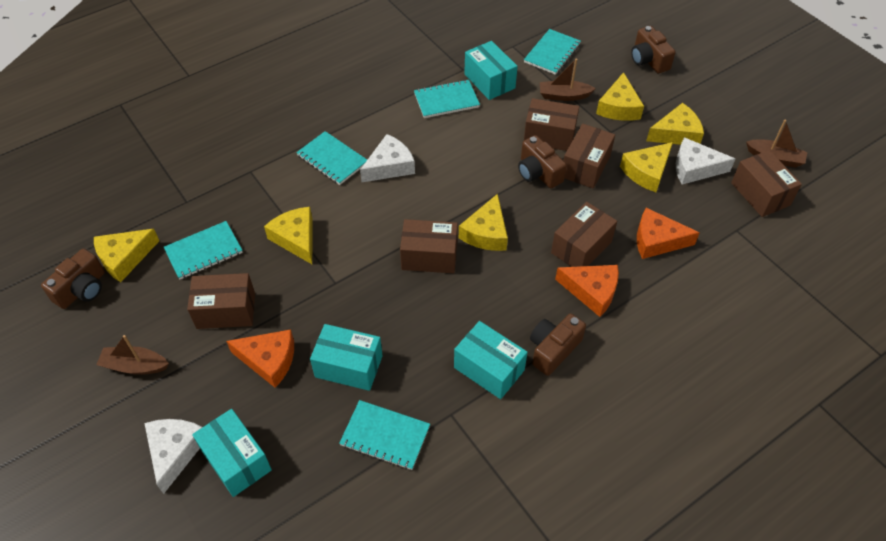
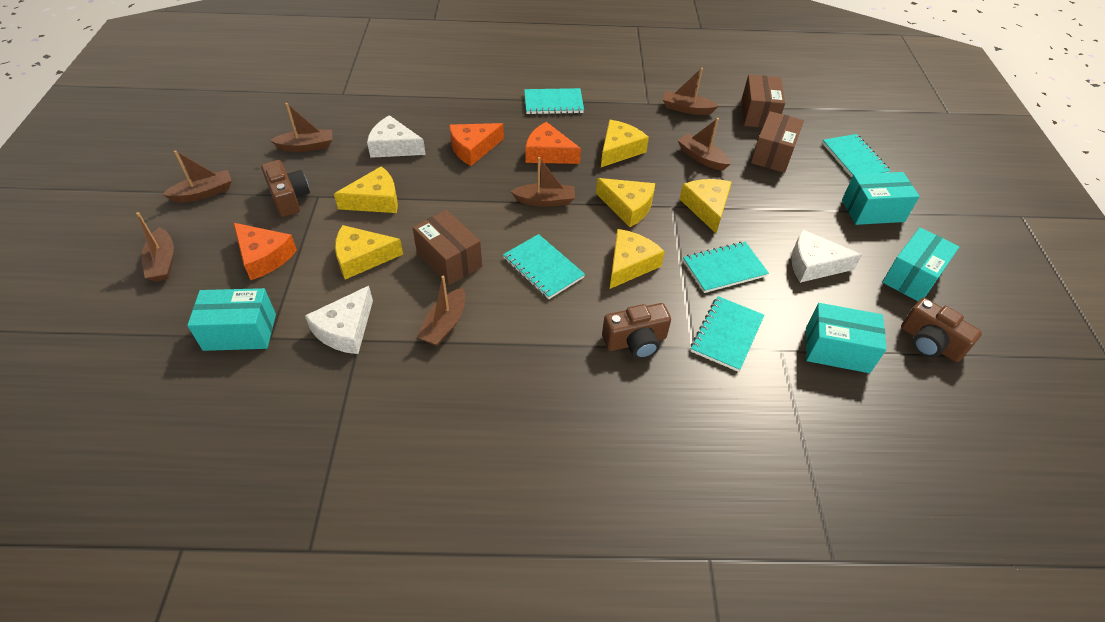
brown boat: 3 -> 7
brown box: 6 -> 3
brown camera: 4 -> 3

